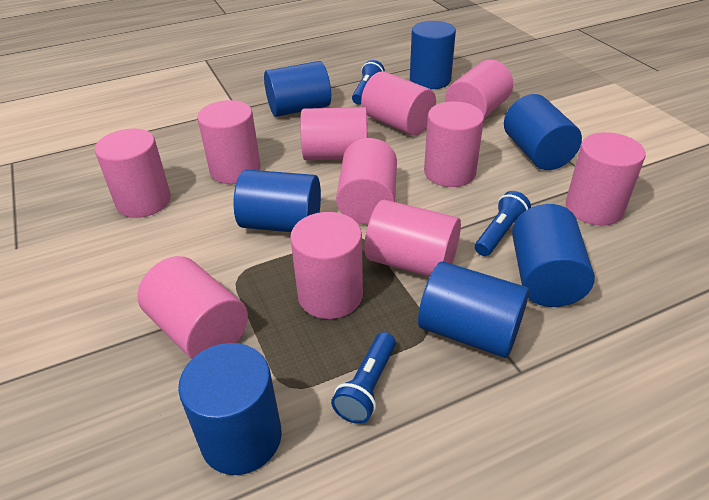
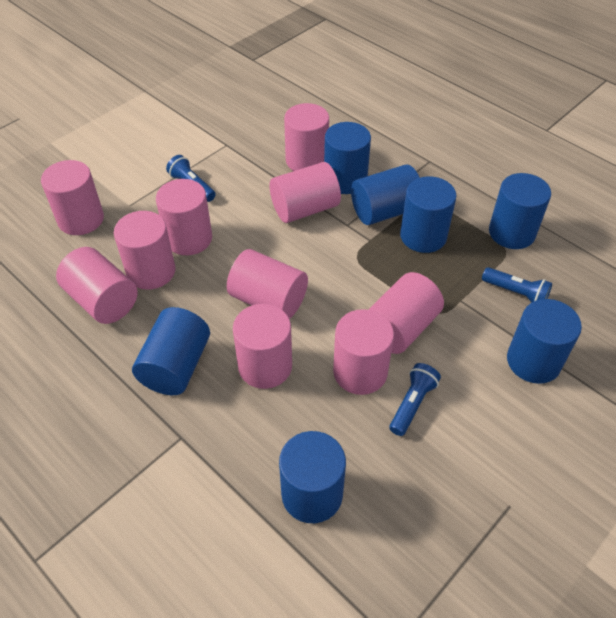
pink cylinder: 11 -> 10

